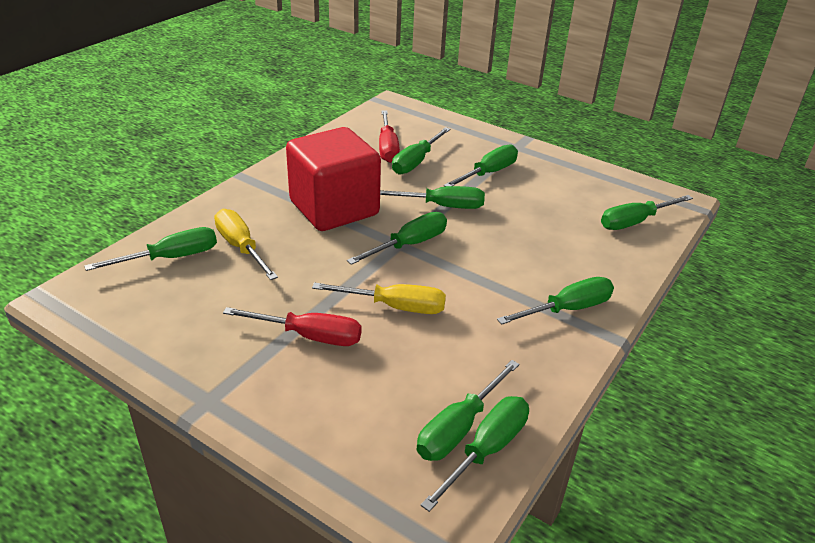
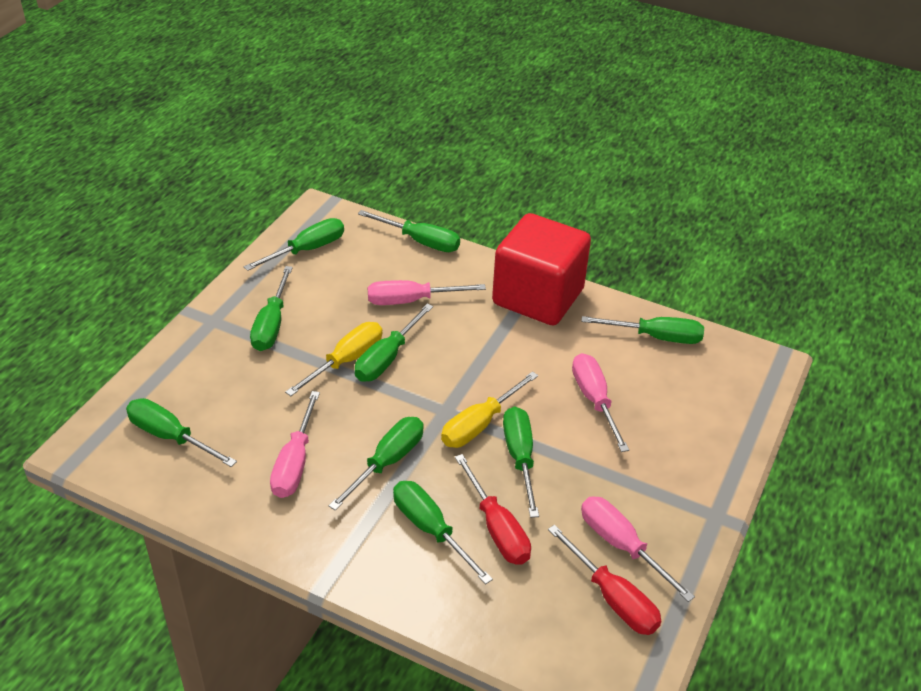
pink screwdriver: 0 -> 4

